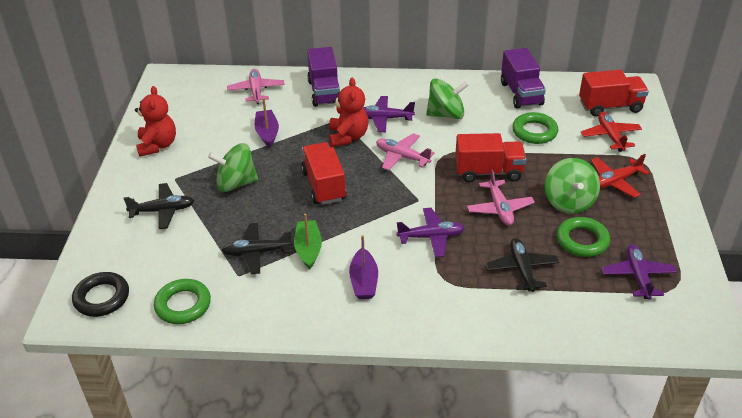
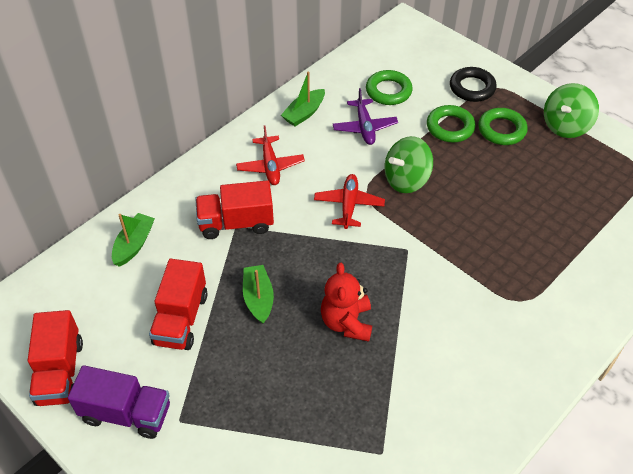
black plane: 3 -> 0
green boat: 1 -> 3
green spinning top: 3 -> 2
pink plane: 3 -> 0
purple boat: 2 -> 0
purple plane: 3 -> 1
purple truck: 2 -> 1
red teddy bear: 2 -> 1

